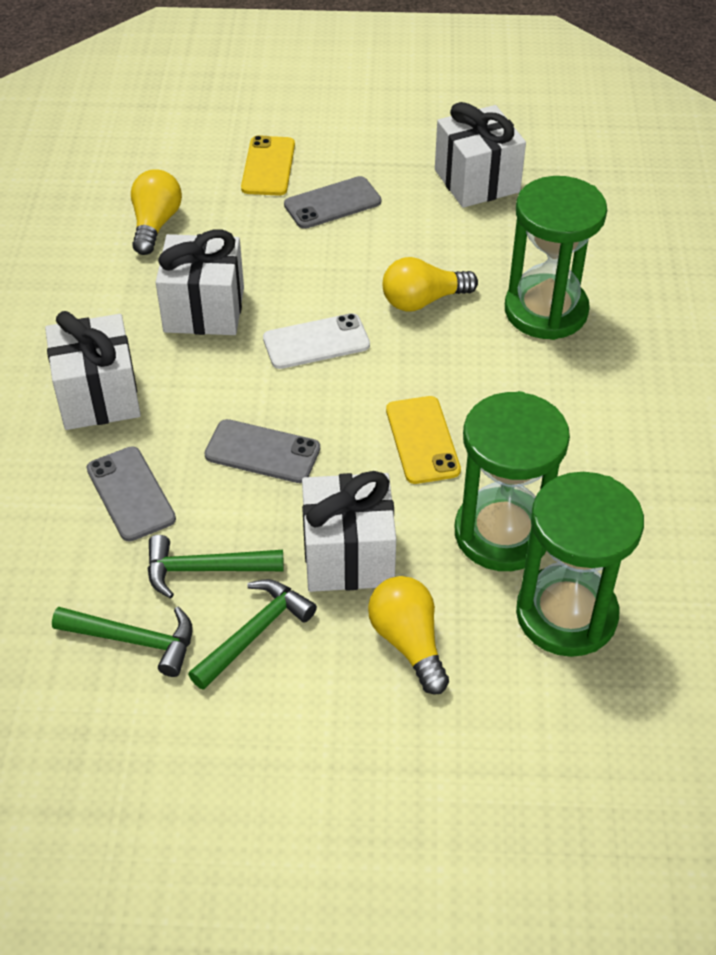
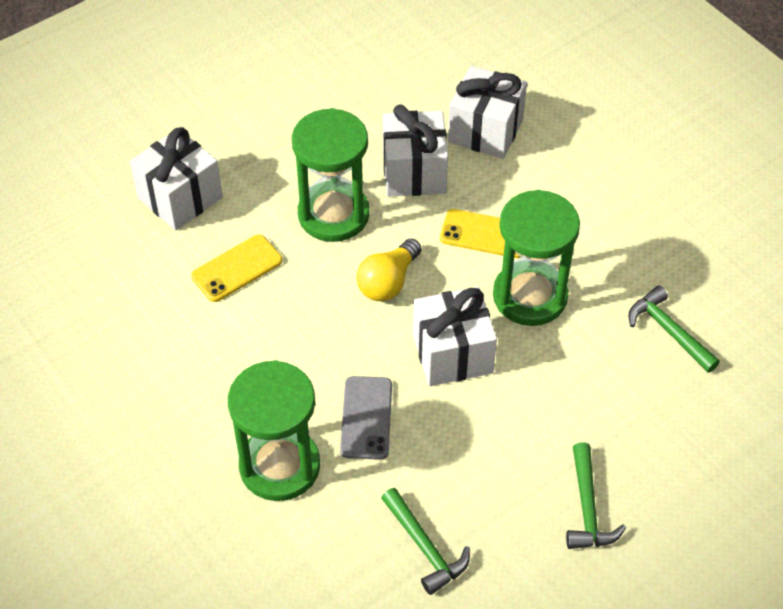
grey phone: 3 -> 1
white phone: 1 -> 0
yellow light bulb: 3 -> 1

